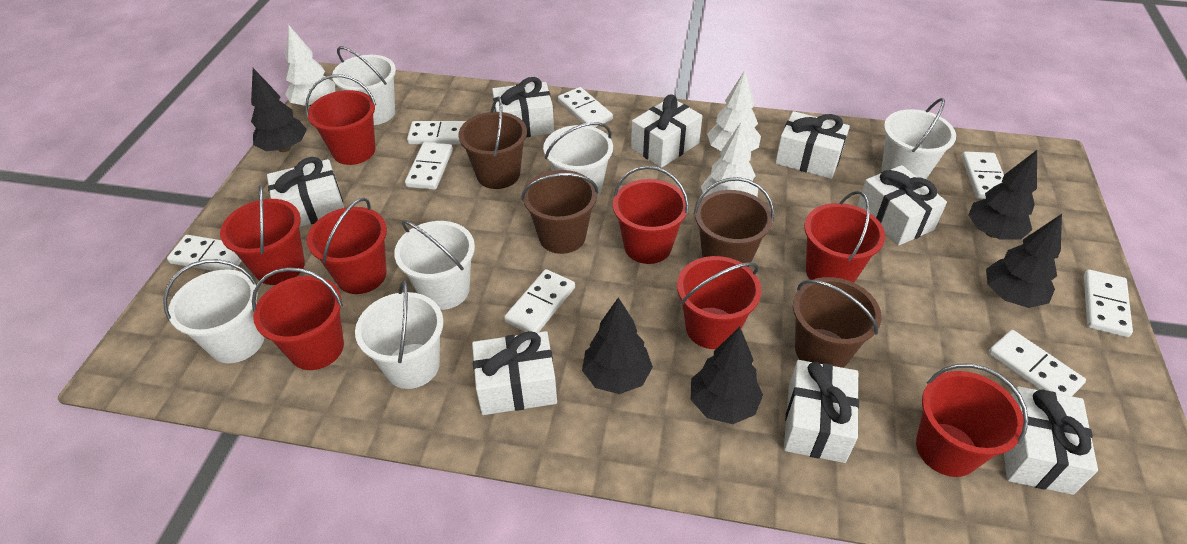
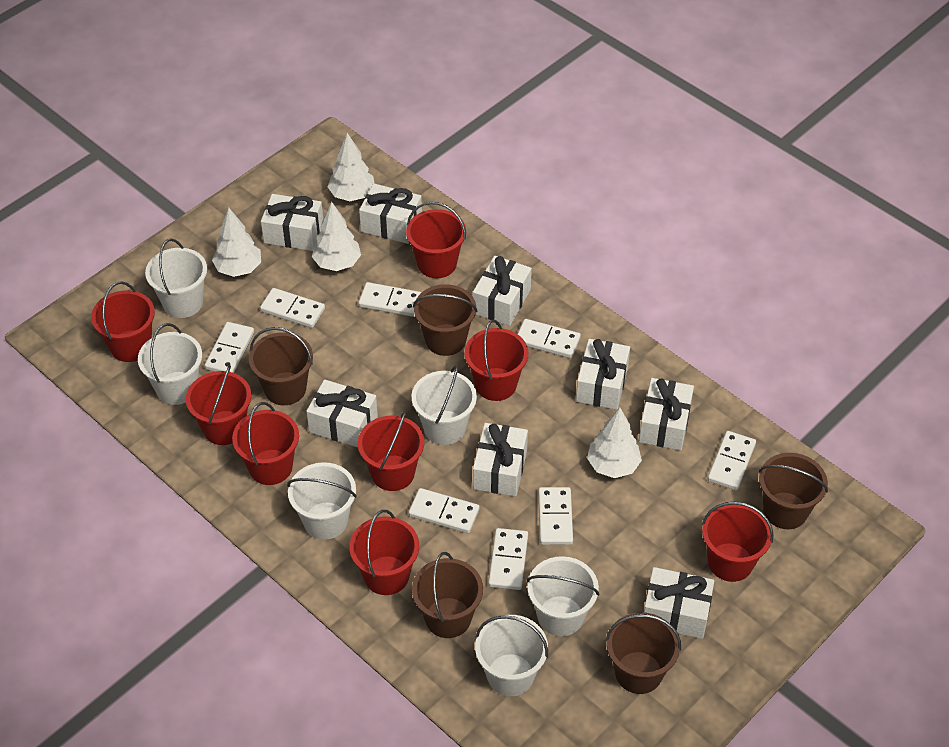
black tree: 5 -> 0
brown bucket: 4 -> 5
white tree: 3 -> 4

